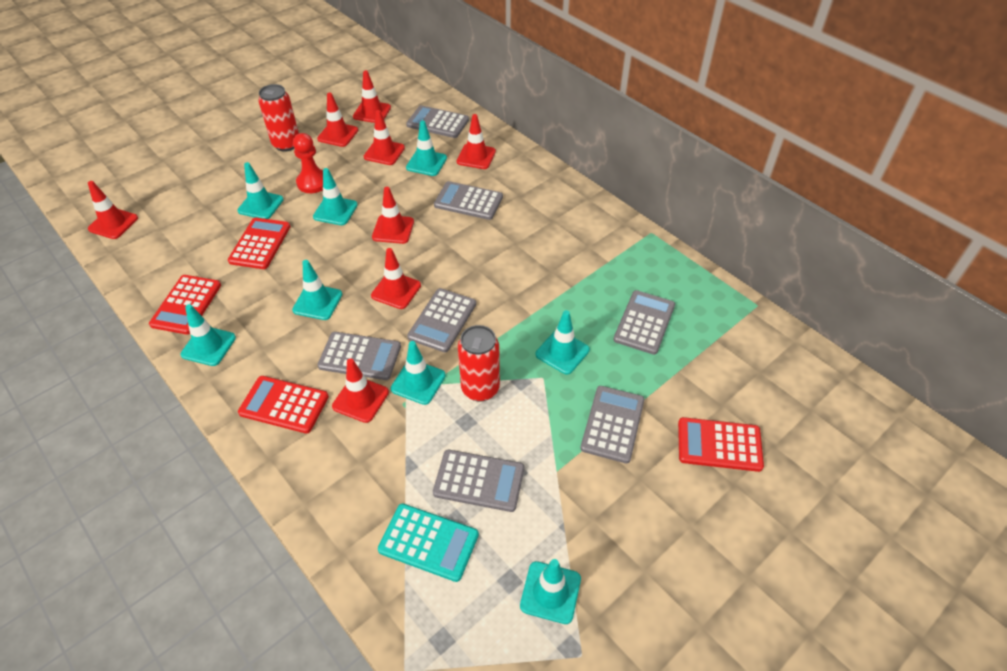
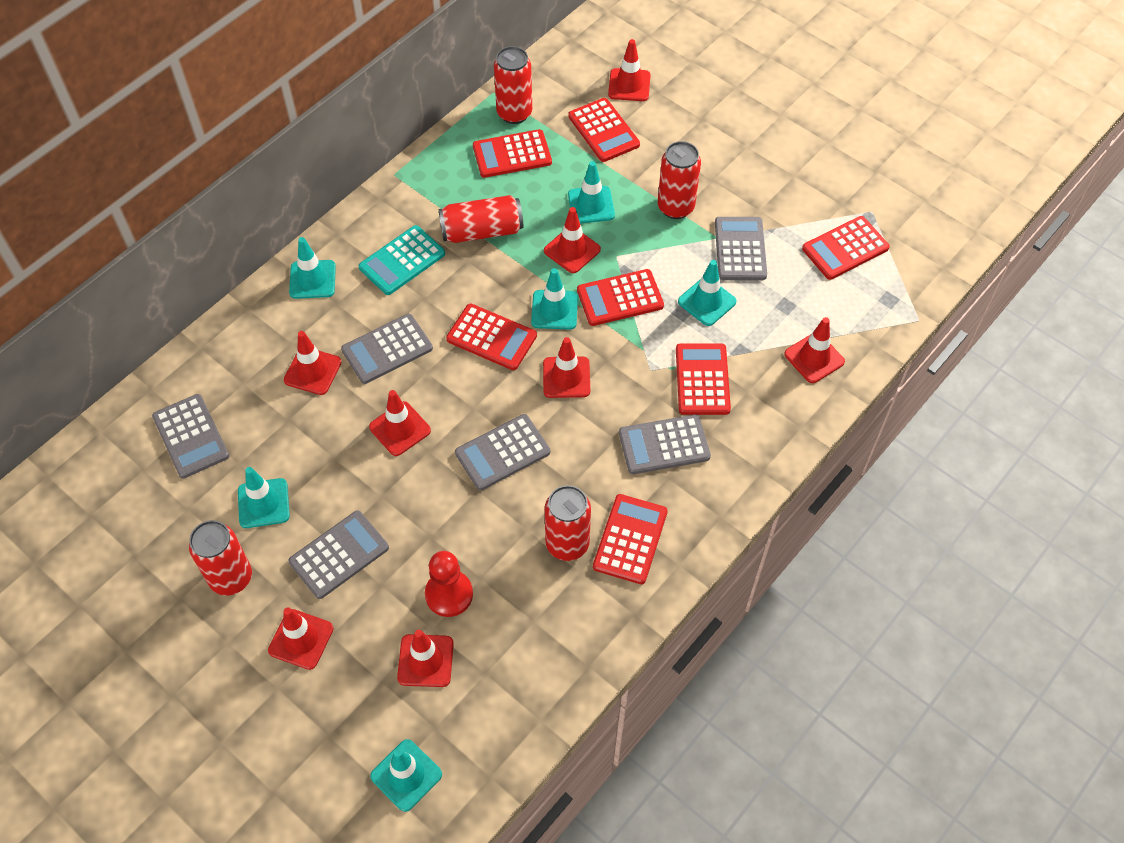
grey calculator: 7 -> 6
red calculator: 4 -> 7
red can: 2 -> 5
turquoise traffic cone: 8 -> 6

